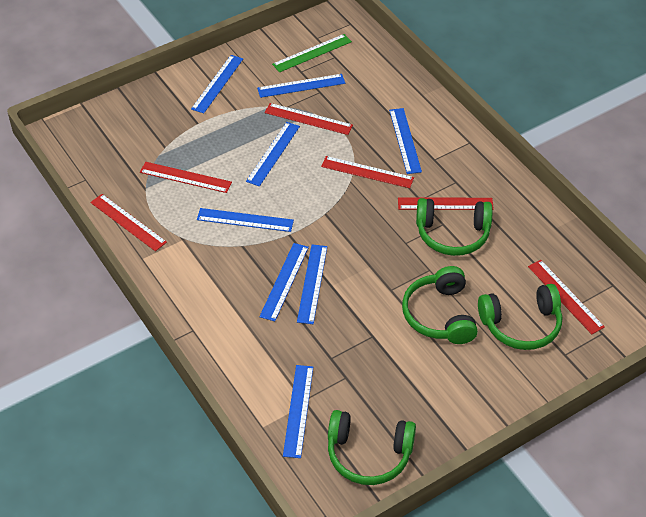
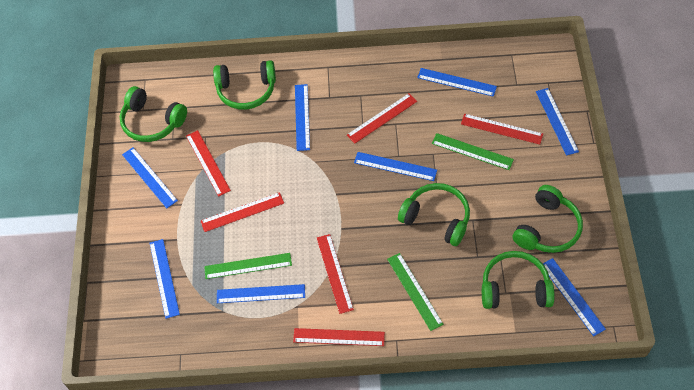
green headphones: 4 -> 5
green ruler: 1 -> 3

